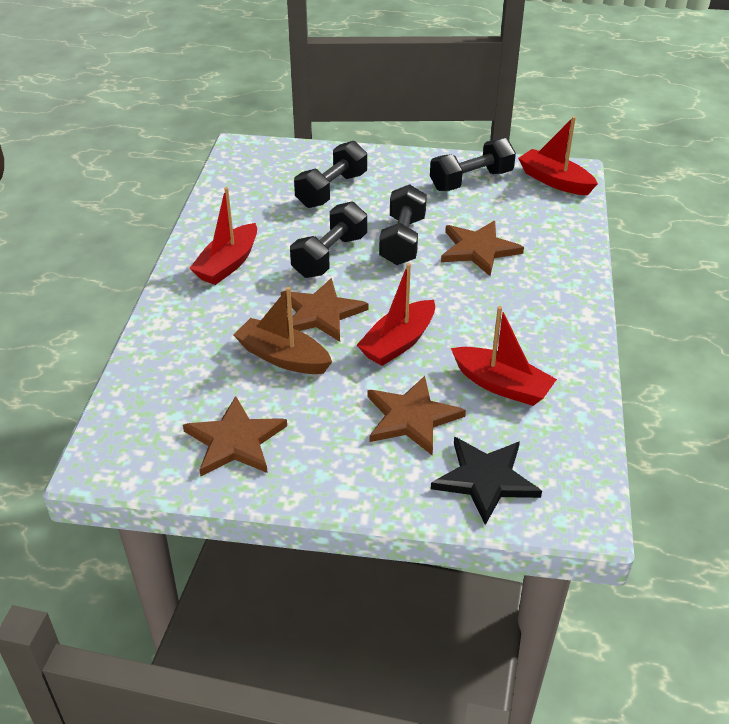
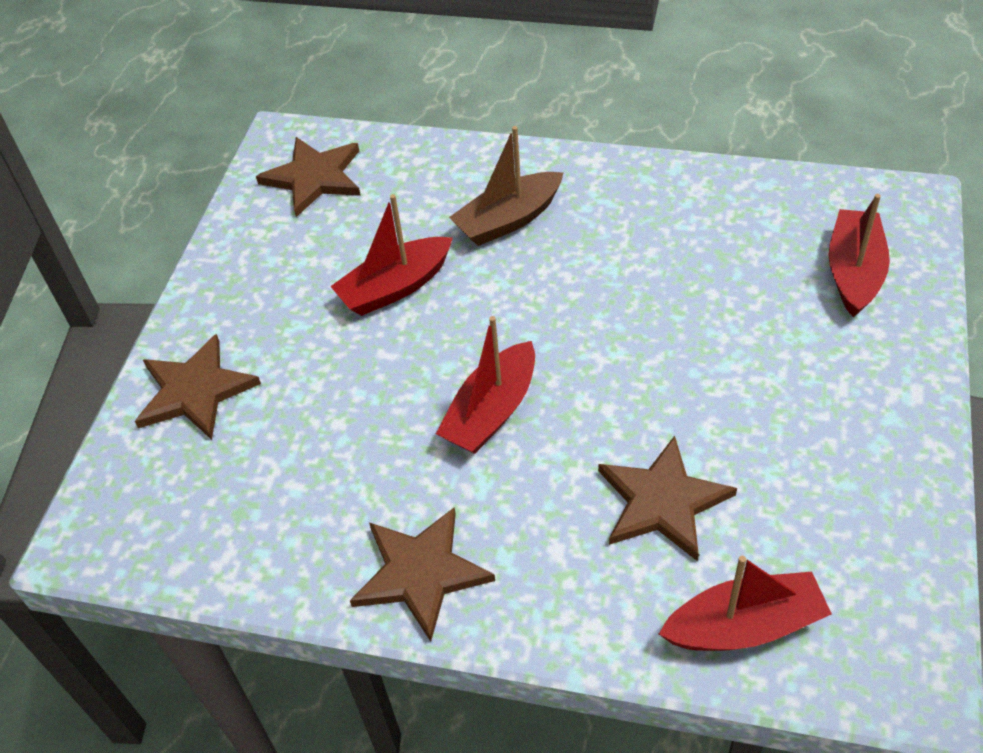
black dumbbell: 4 -> 0
black star: 1 -> 0

